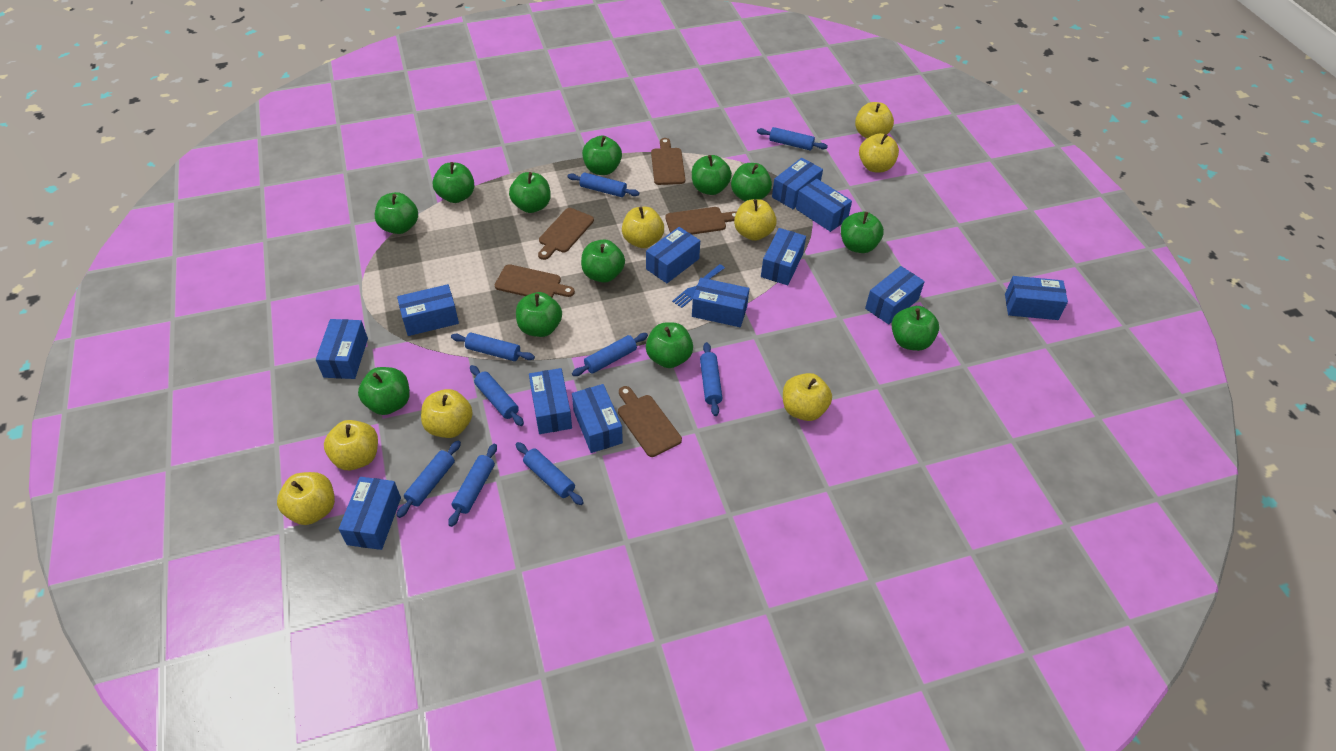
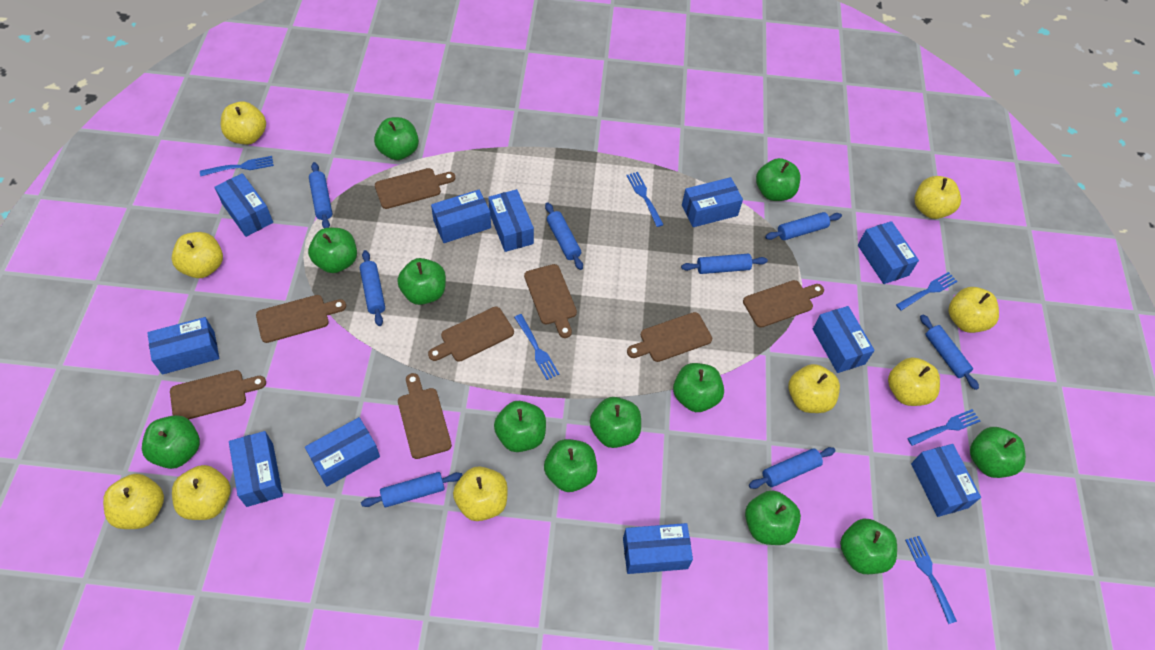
blue box: 12 -> 11
blue fork: 1 -> 6
blue rolling pin: 9 -> 8
brown cutting board: 5 -> 8
yellow apple: 8 -> 9

